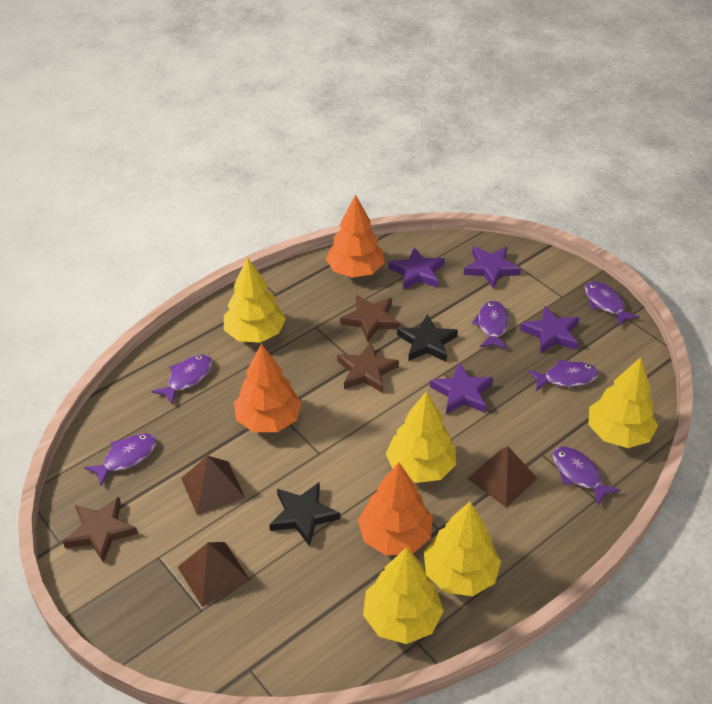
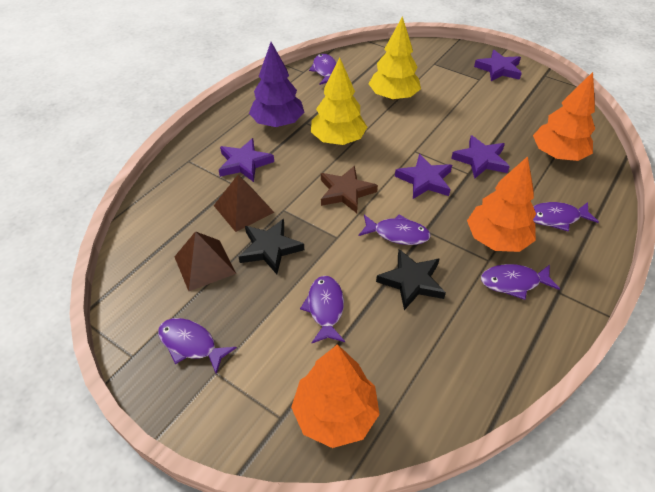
brown pyramid: 3 -> 2
brown star: 3 -> 1
purple tree: 0 -> 1
yellow tree: 5 -> 2

